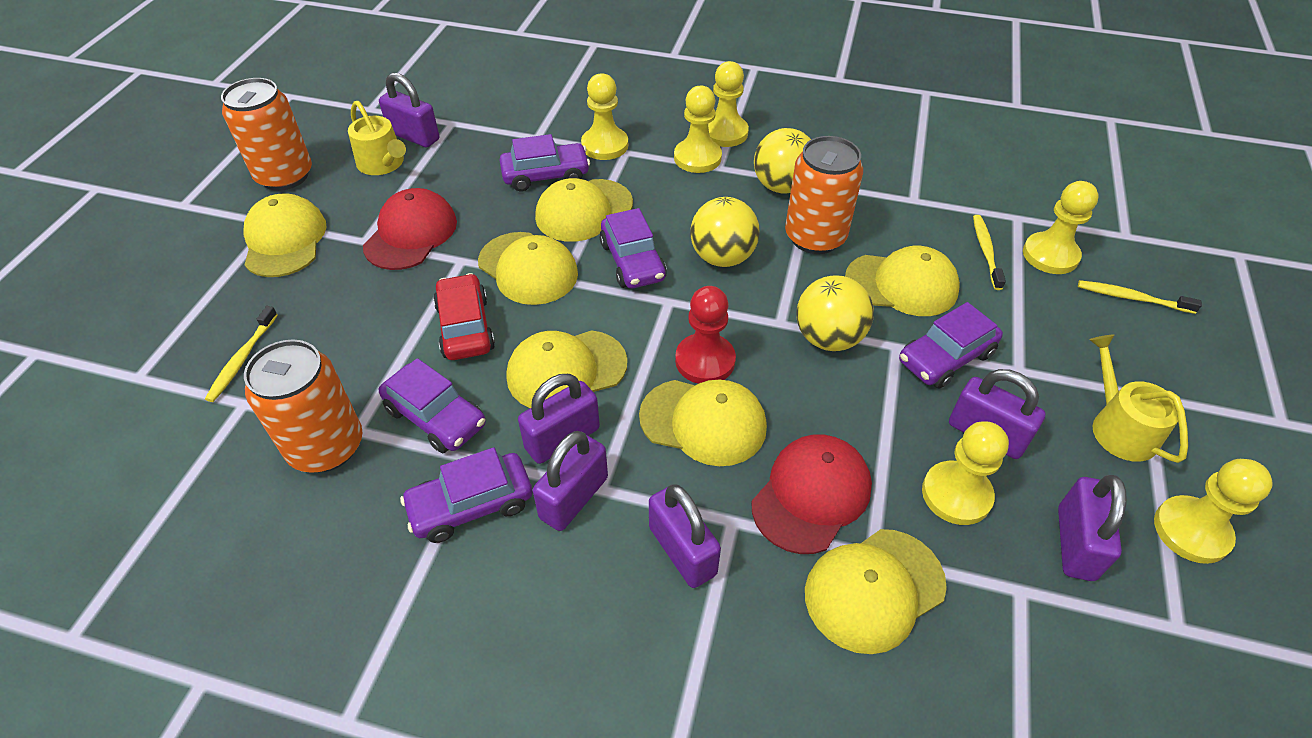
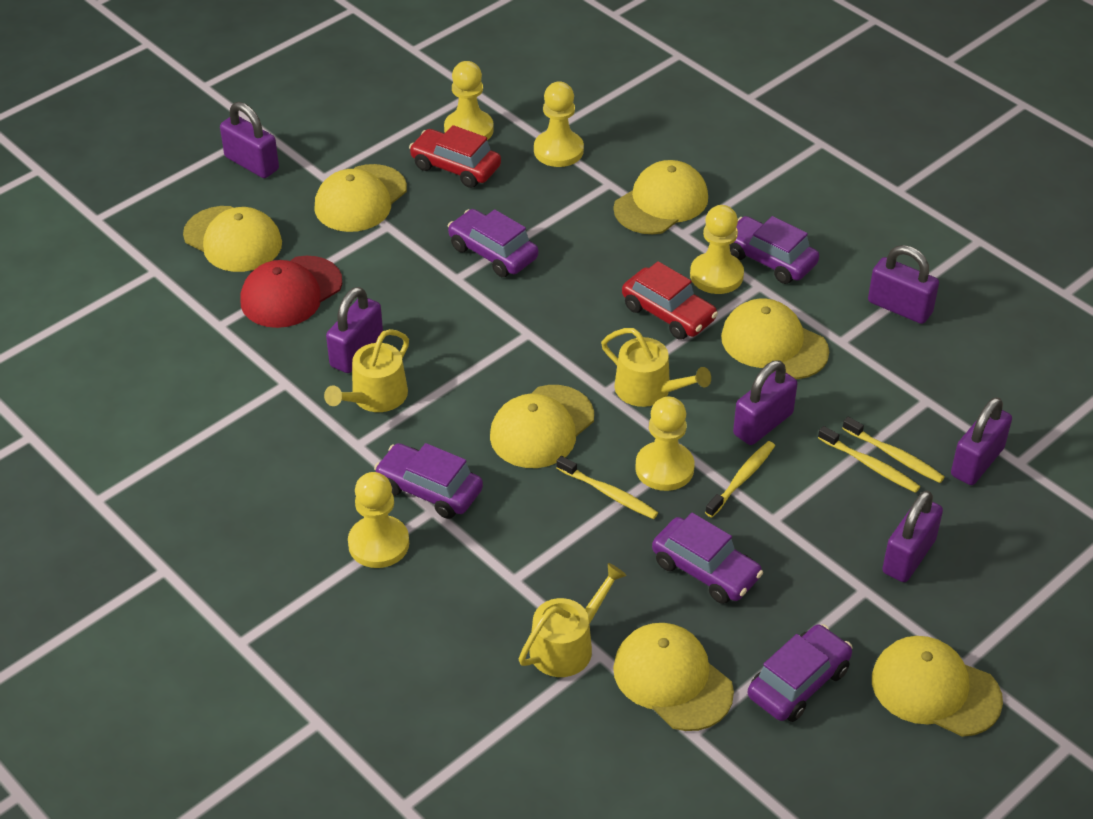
orange can: 3 -> 0
red cap: 2 -> 1
red car: 1 -> 2
red pawn: 1 -> 0
yellow ball: 3 -> 0
yellow pawn: 6 -> 5
yellow toothbrush: 3 -> 4
yellow watering can: 2 -> 3

